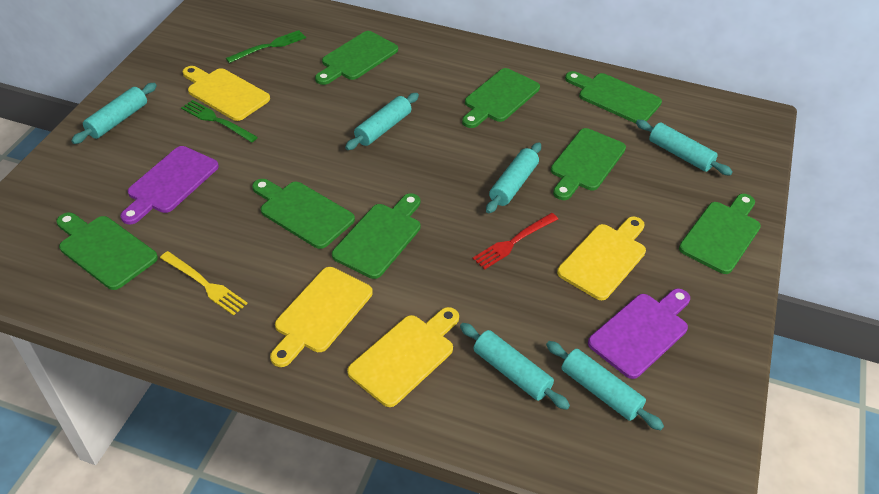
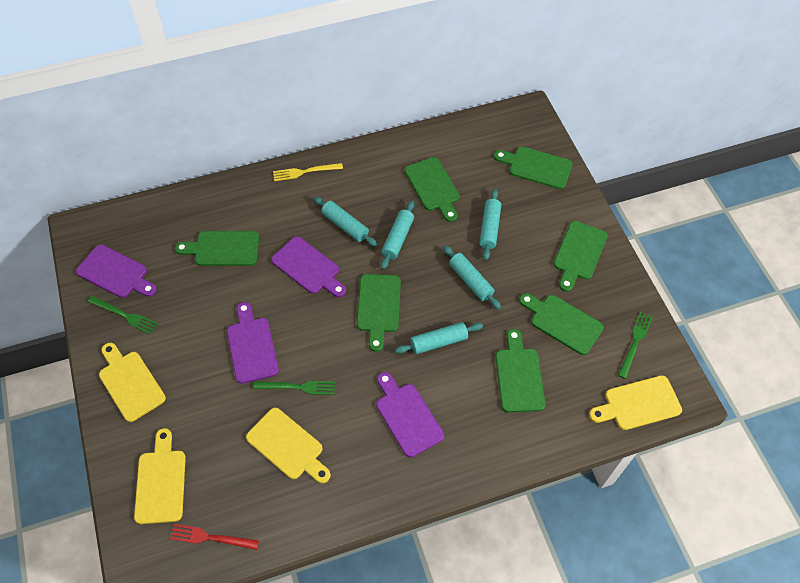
green cutting board: 8 -> 7
green fork: 2 -> 3
purple cutting board: 2 -> 4
turquoise rolling pin: 6 -> 5

